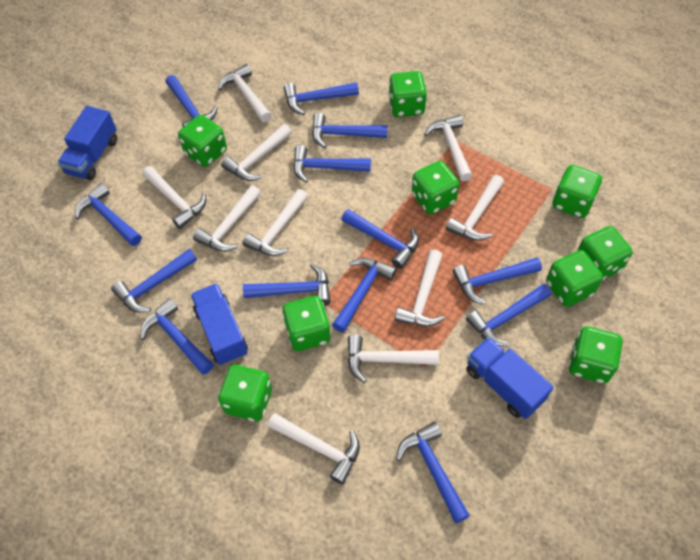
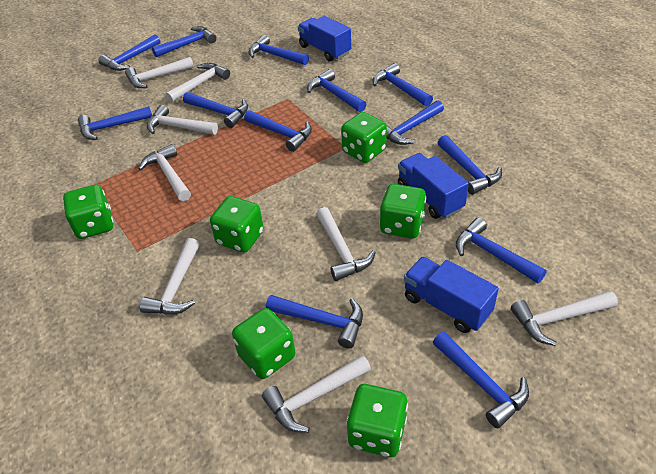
green dice: 9 -> 6
white hammer: 10 -> 8

